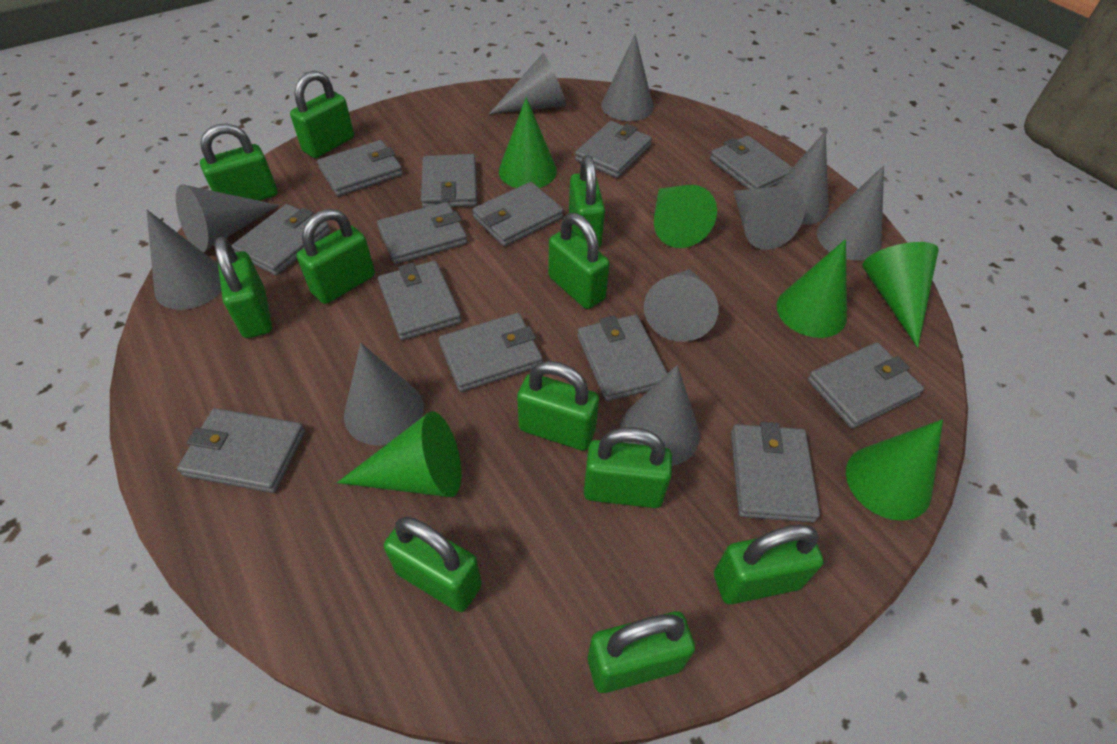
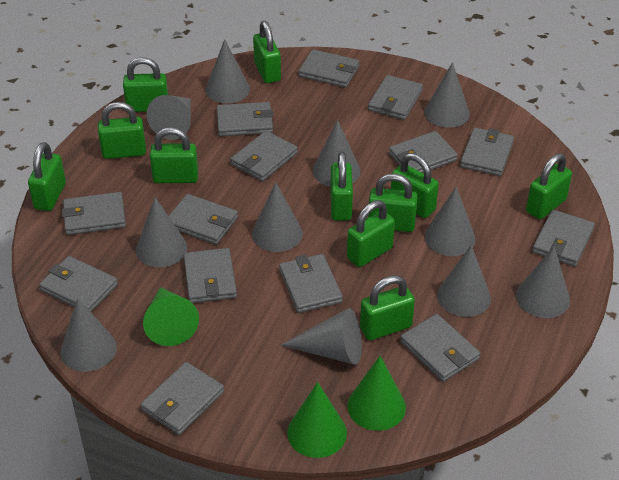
green cone: 6 -> 3
grey cone: 10 -> 11
grey wallet: 13 -> 14

